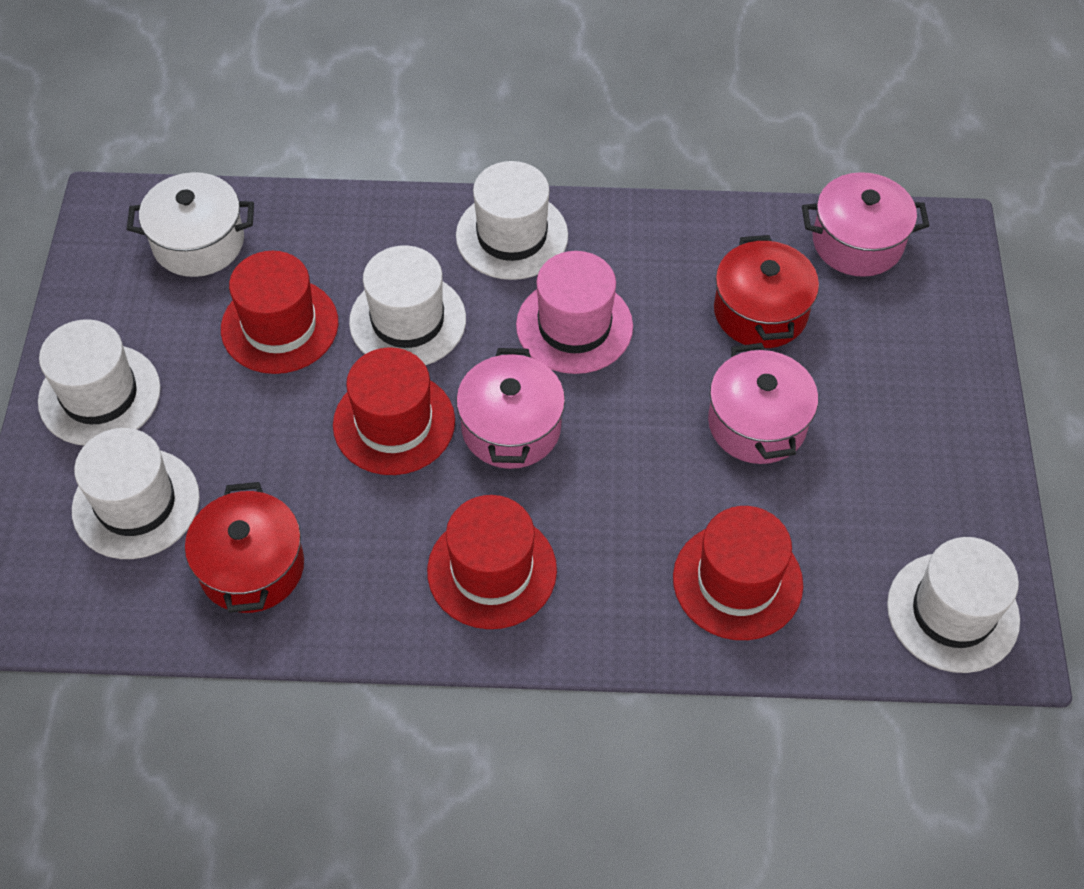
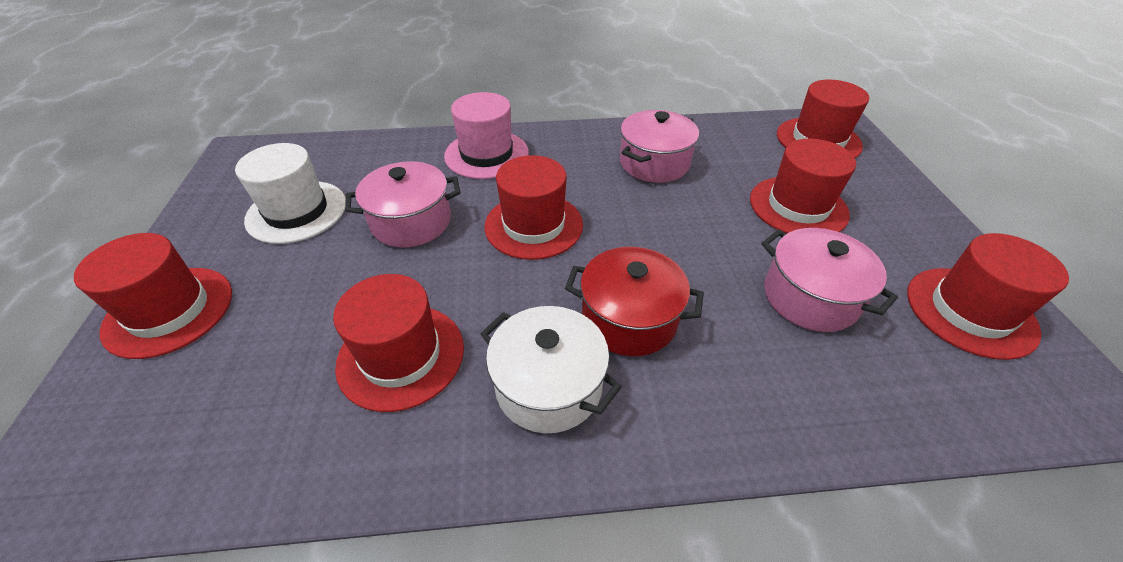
red hat: 4 -> 6
red pot: 2 -> 1
white hat: 5 -> 1

